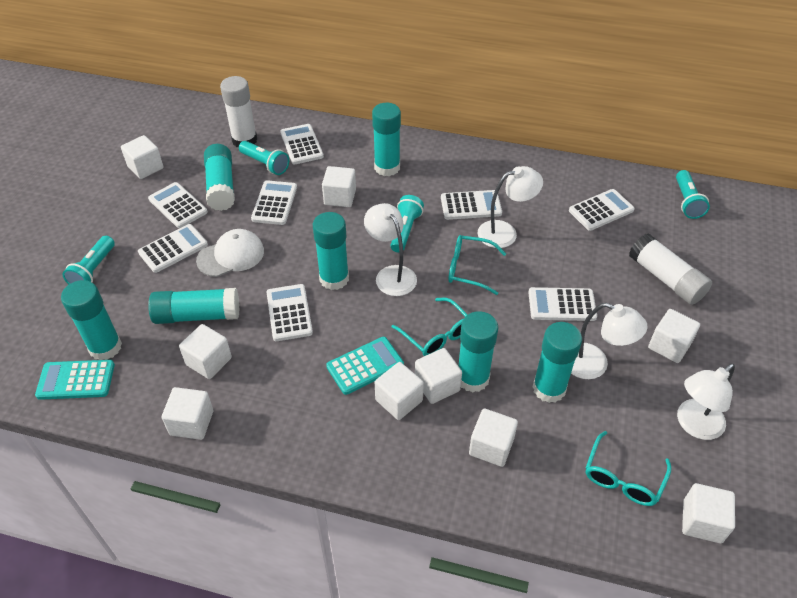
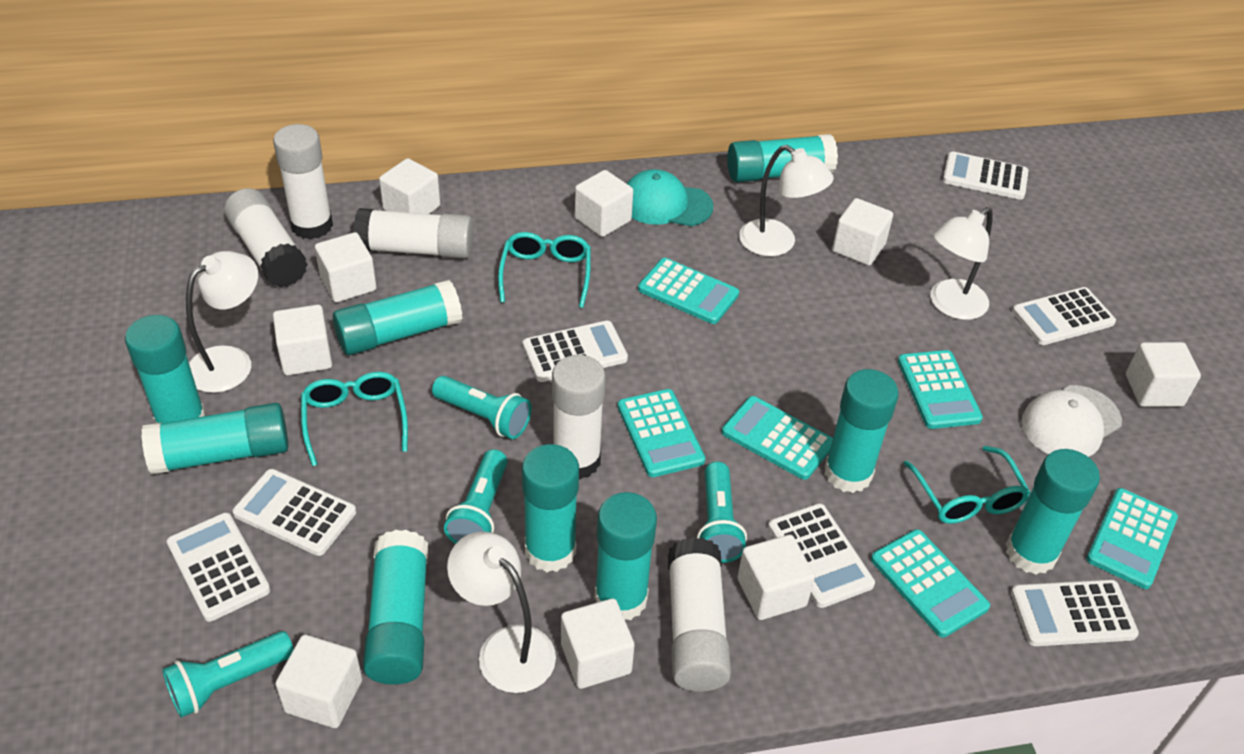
turquoise calculator: 2 -> 6
turquoise cap: 0 -> 1
turquoise glue stick: 7 -> 9
white calculator: 8 -> 7
white glue stick: 2 -> 5

